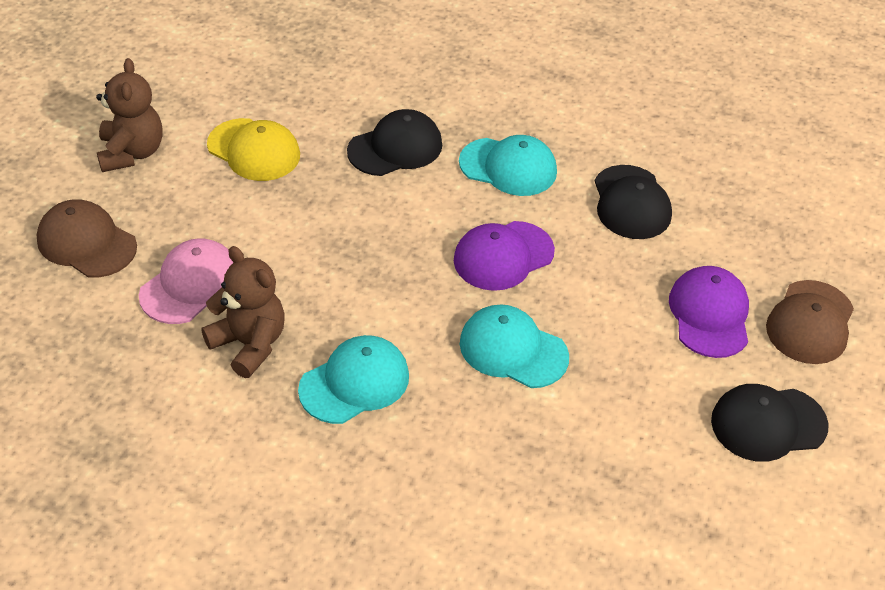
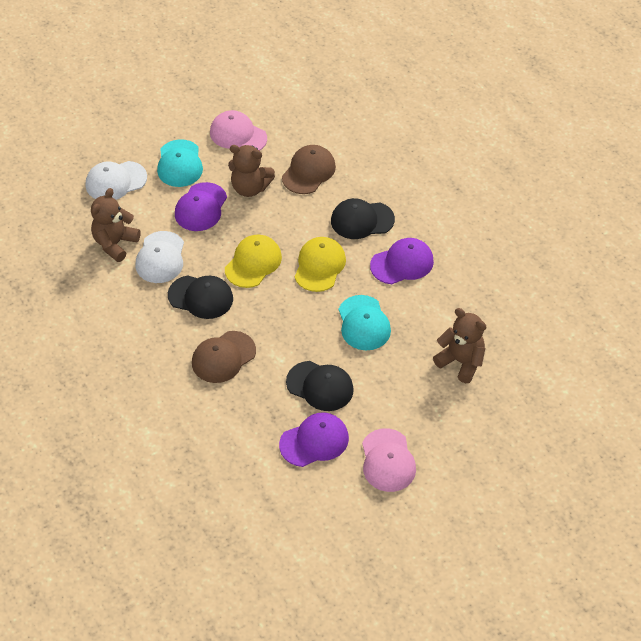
brown teddy bear: 2 -> 3
pink cap: 1 -> 2
purple cap: 2 -> 3
turquoise cap: 3 -> 2
white cap: 0 -> 2
yellow cap: 1 -> 2

